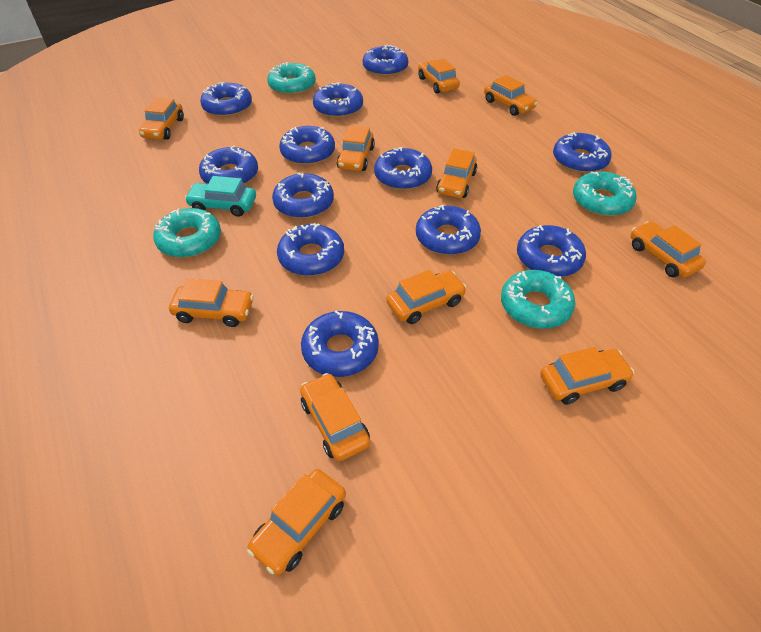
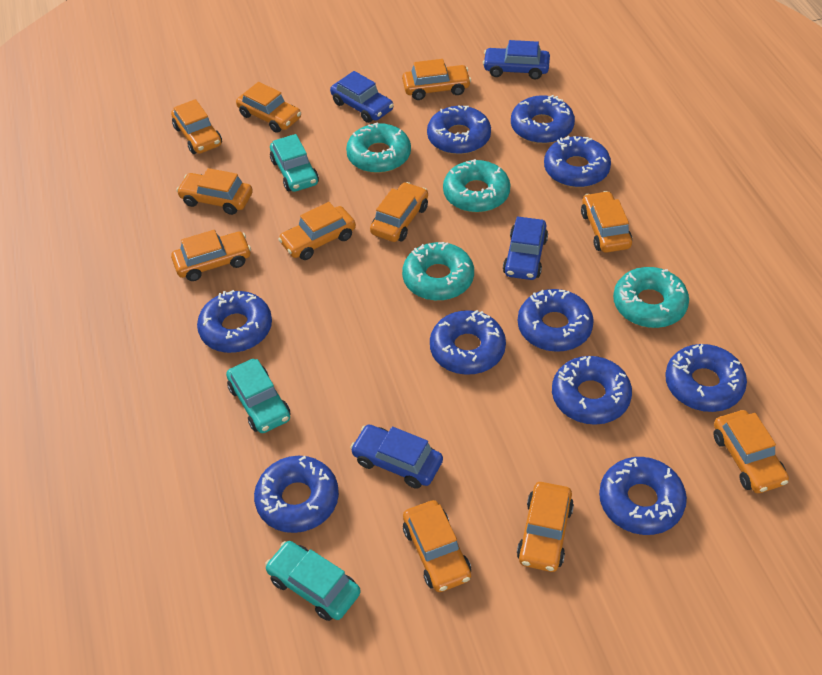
blue car: 0 -> 4
blue donut: 12 -> 10
turquoise car: 1 -> 3

